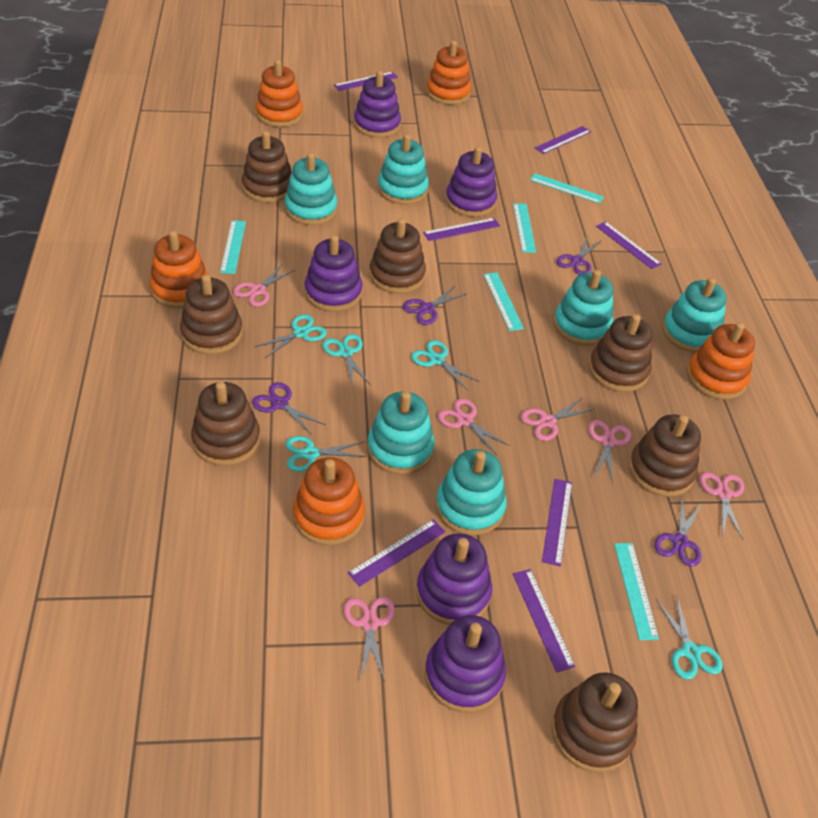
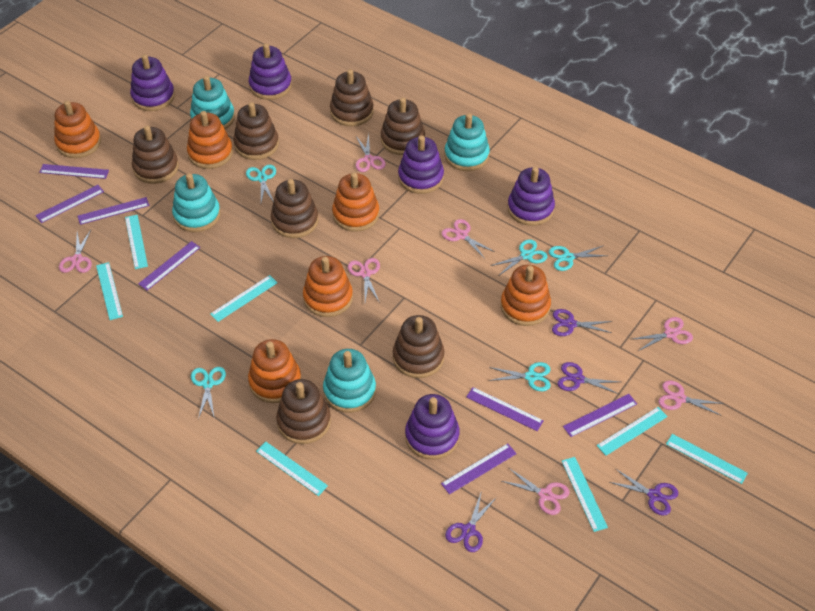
orange stacking toy: 5 -> 6
pink scissors: 6 -> 7
turquoise ruler: 5 -> 7
turquoise stacking toy: 6 -> 4

